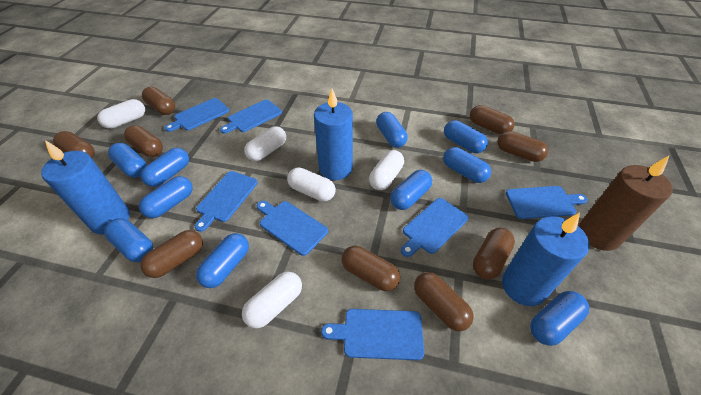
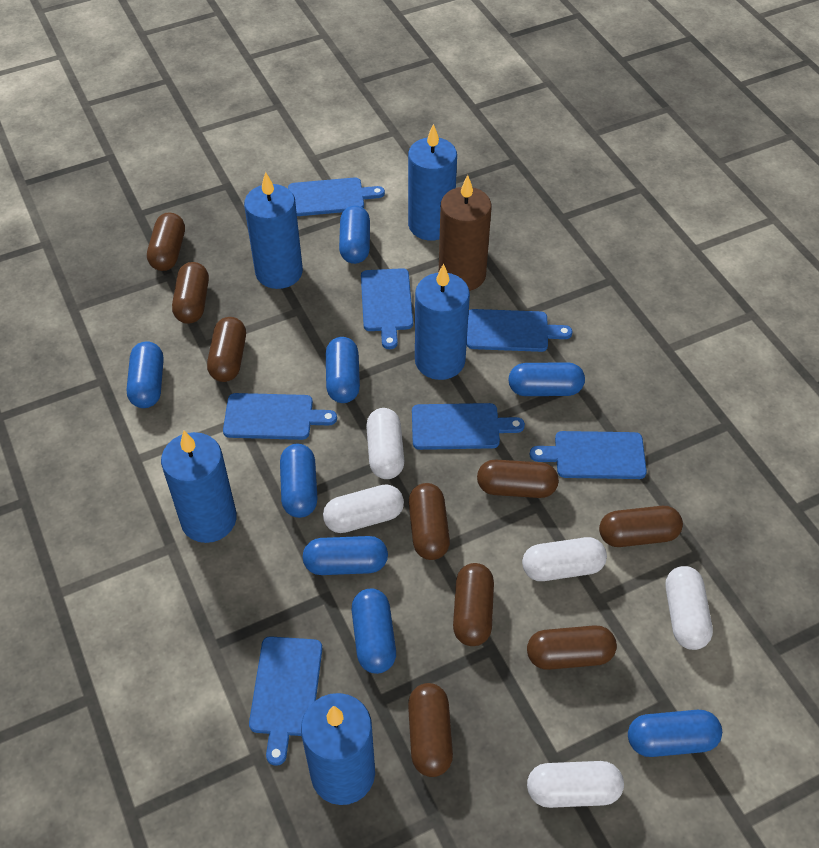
blue candle: 3 -> 5
blue capsule: 10 -> 8

